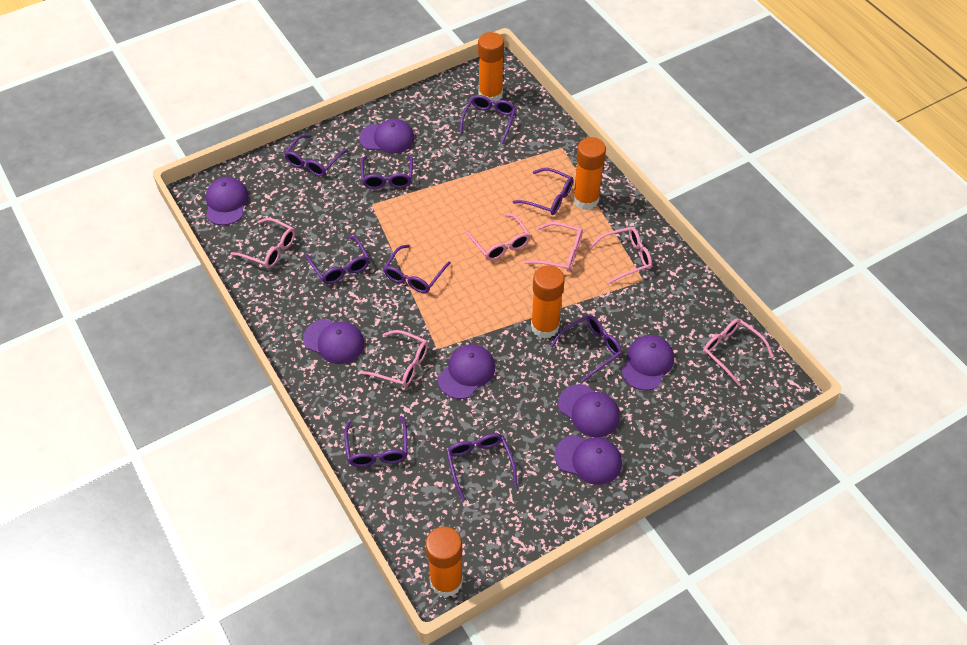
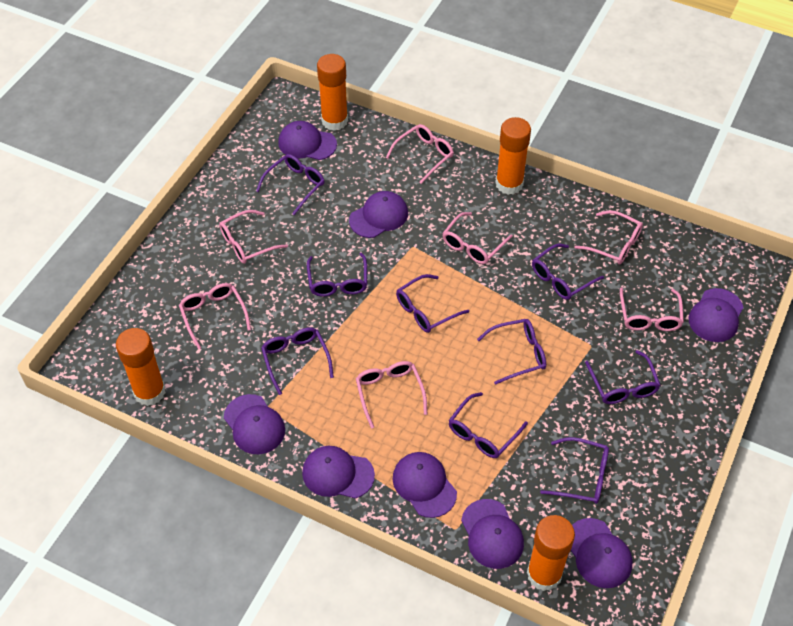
pink glasses: 6 -> 7
purple cap: 7 -> 8

